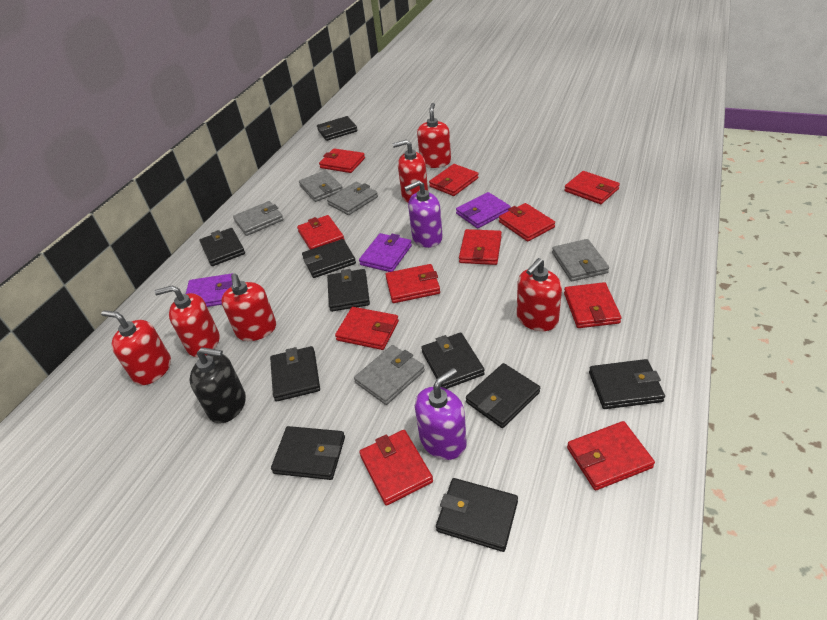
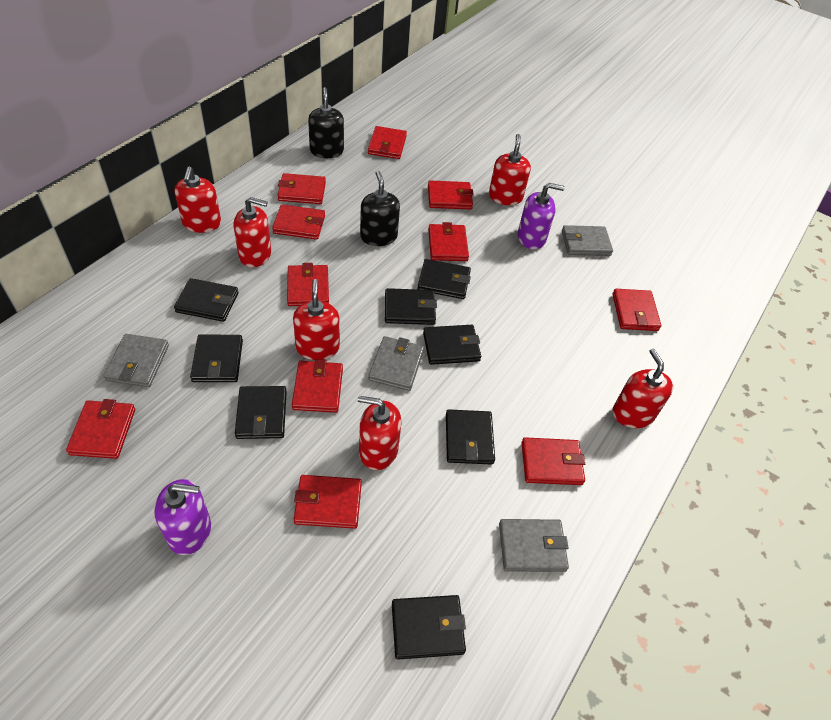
black soap dispenser: 1 -> 2
black wallet: 10 -> 8
grey wallet: 5 -> 4
purple wallet: 3 -> 0

